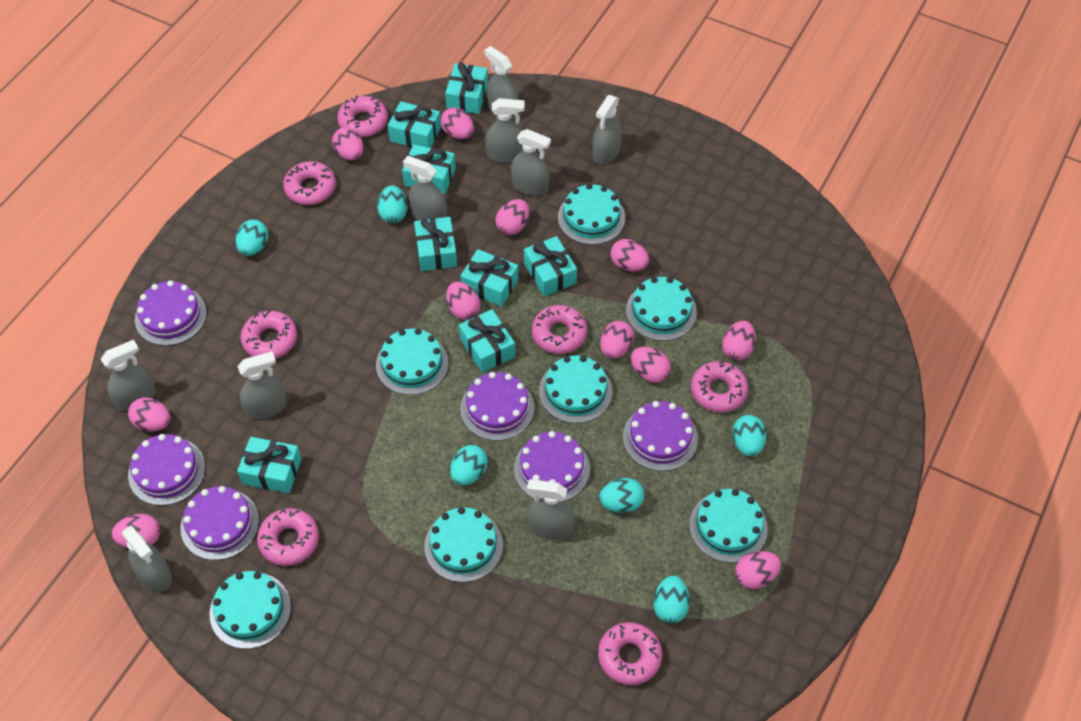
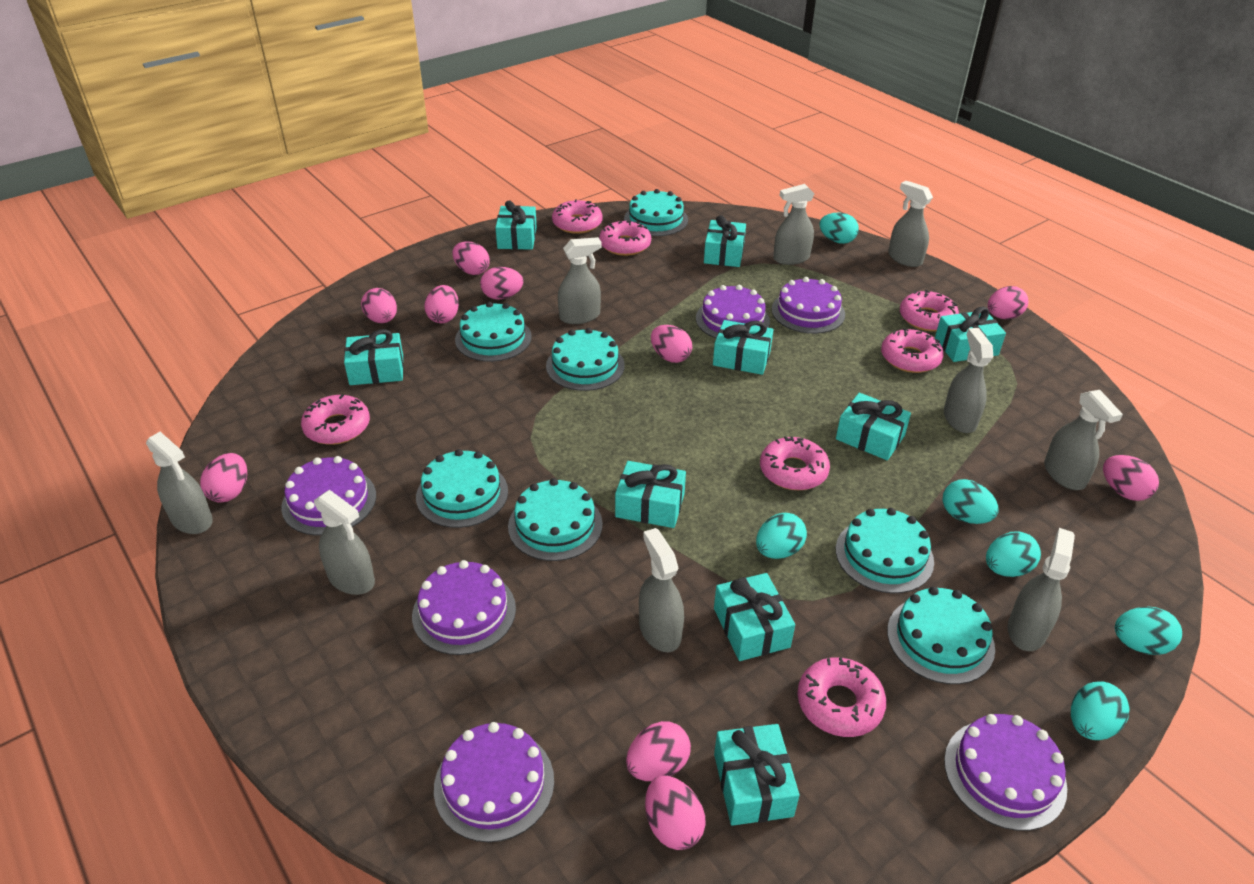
pink egg: 11 -> 10
turquoise gift: 8 -> 9

